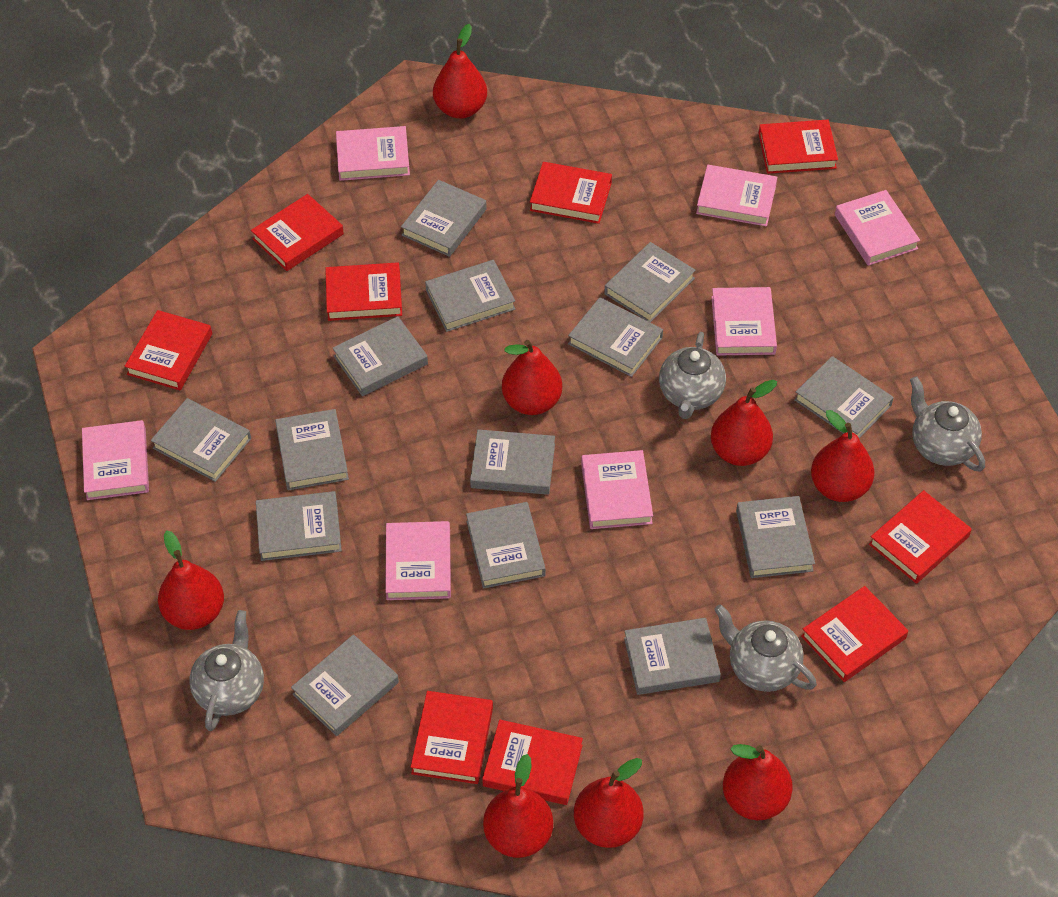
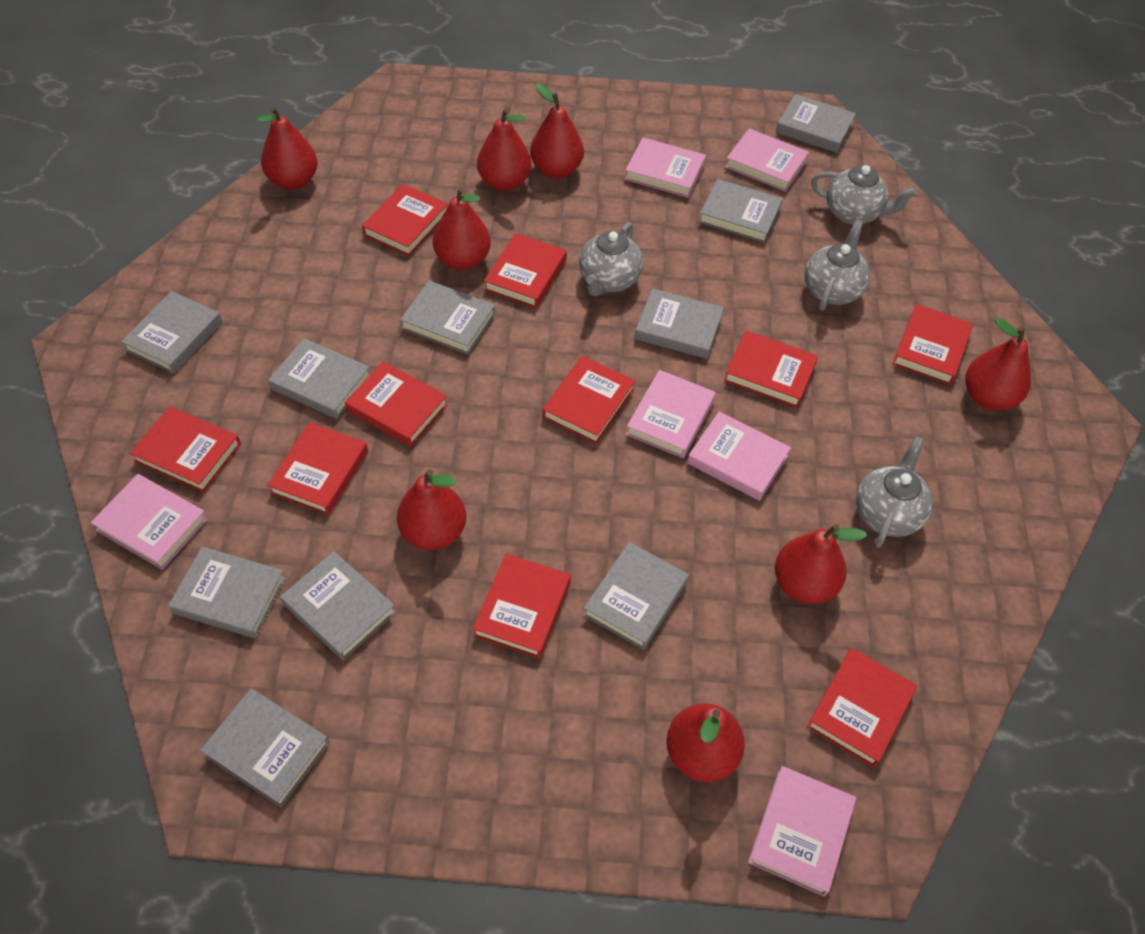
grey book: 14 -> 10
pink book: 7 -> 6
red book: 9 -> 10

